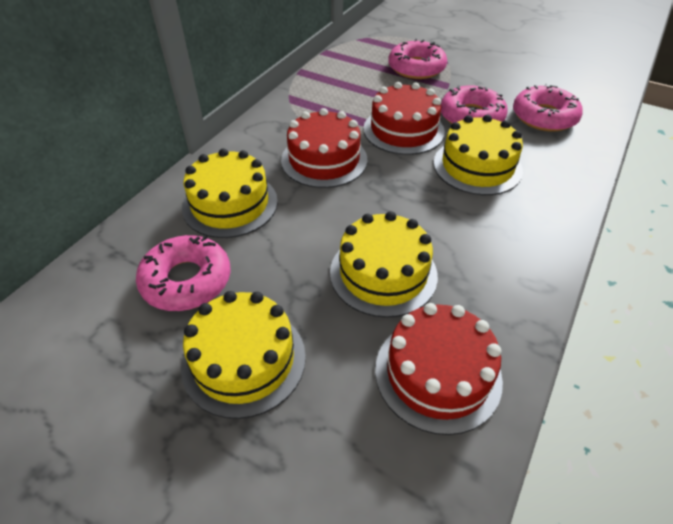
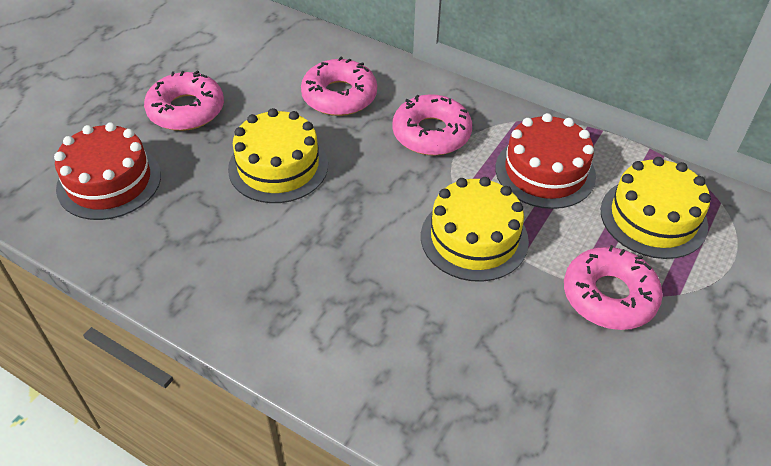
red cake: 3 -> 2
yellow cake: 4 -> 3

